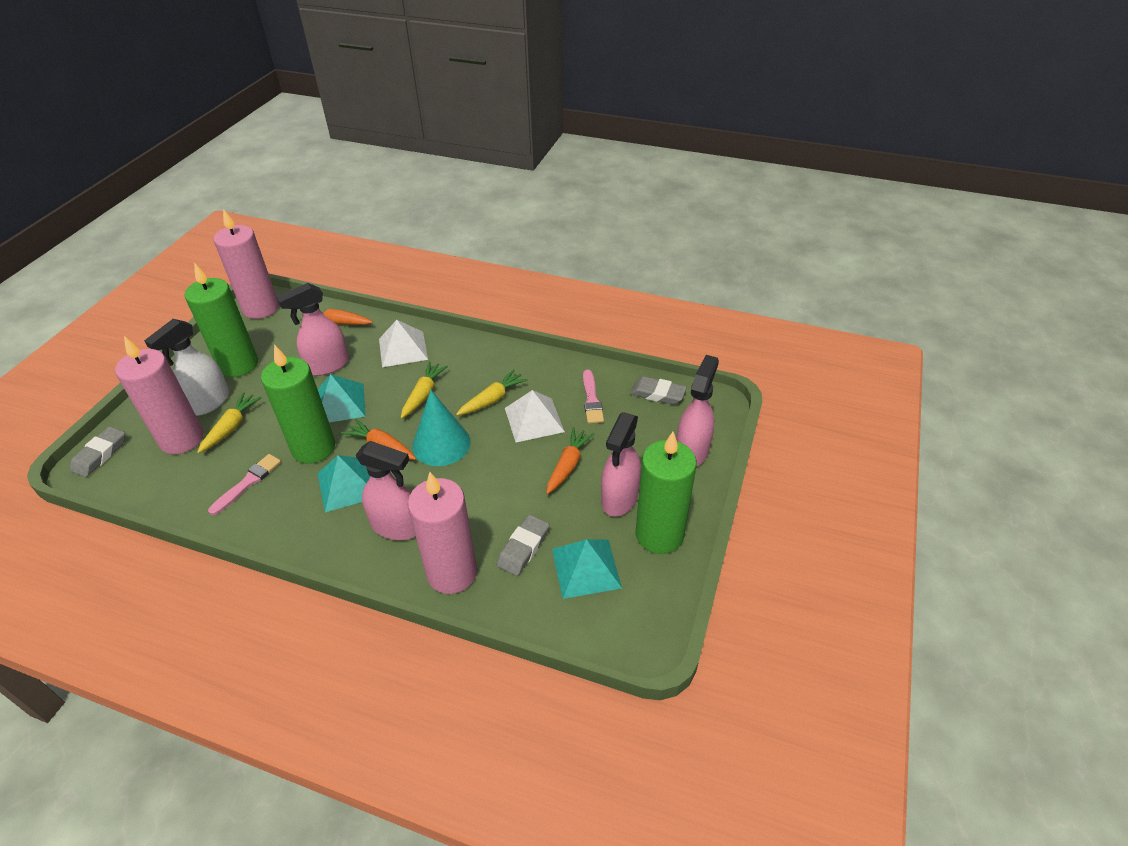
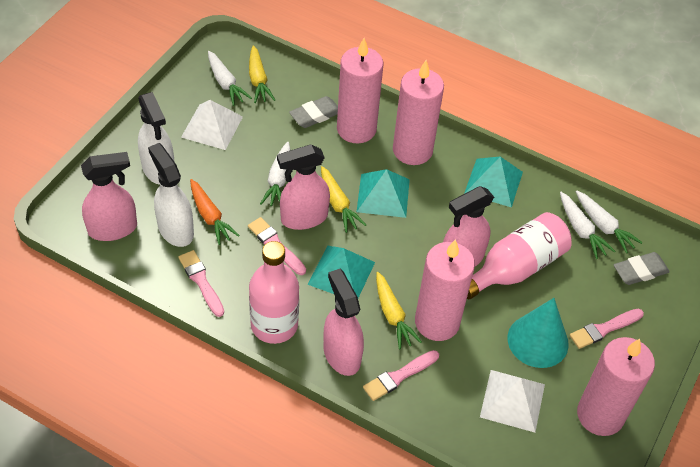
green candle: 3 -> 0
grey eraser: 3 -> 2
orange carrot: 3 -> 1
pink bottle: 0 -> 2
pink brush: 2 -> 4
pink candle: 3 -> 4
white carrot: 0 -> 4
white spray bottle: 1 -> 2

